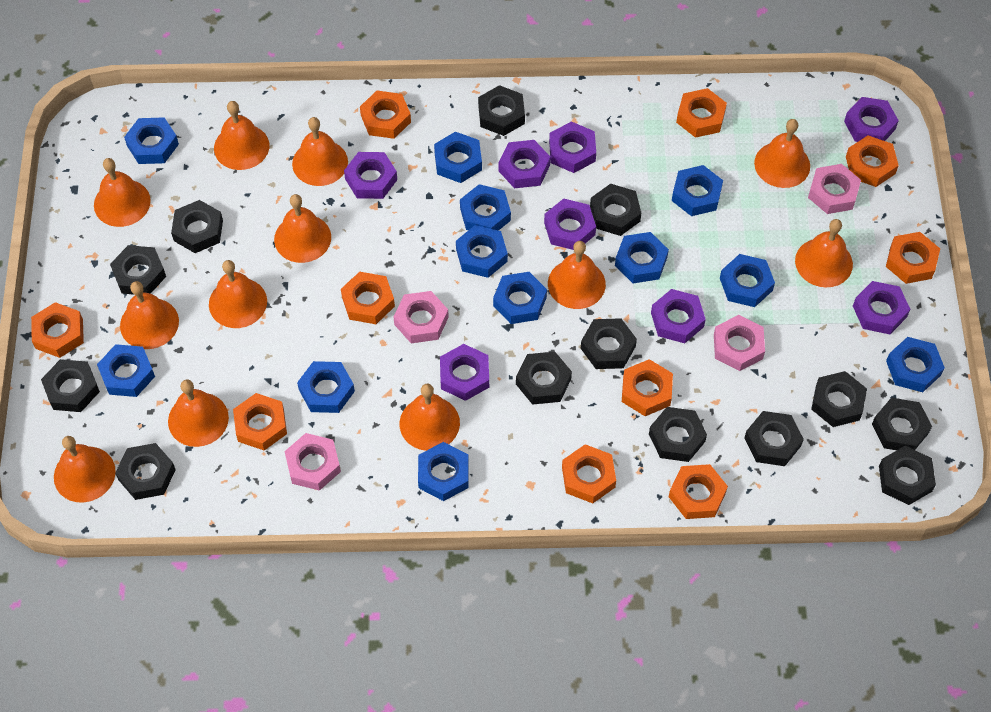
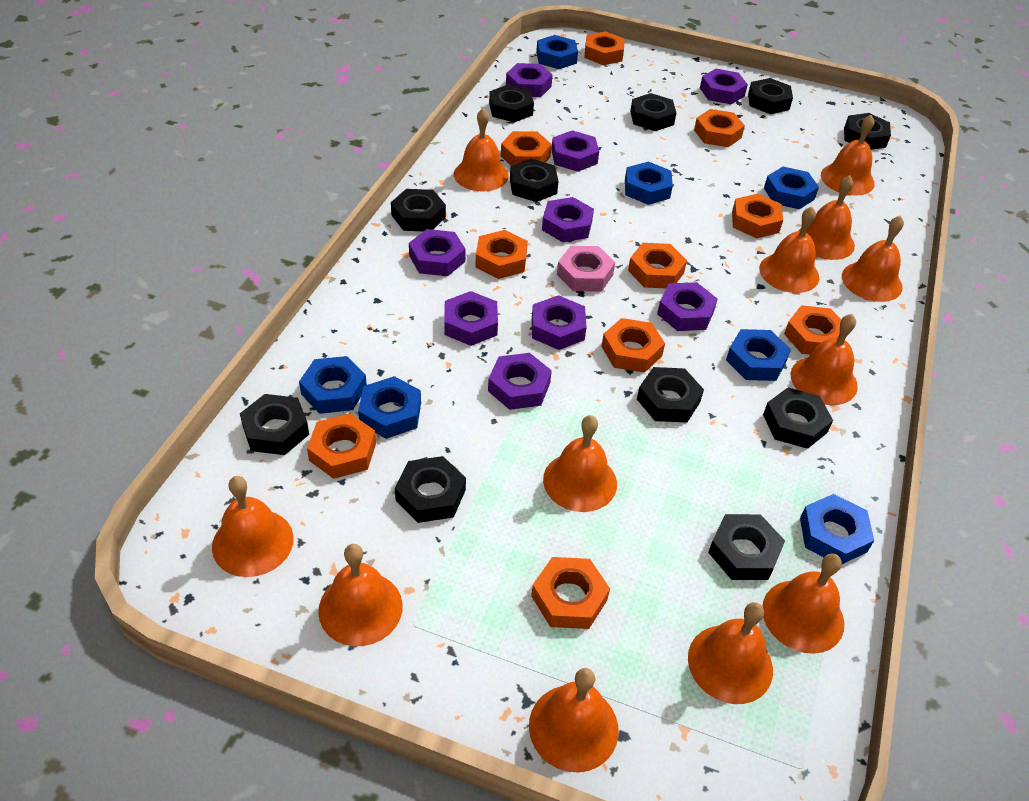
black nut: 13 -> 11
blue nut: 12 -> 7
pink nut: 4 -> 1
purple nut: 8 -> 9

